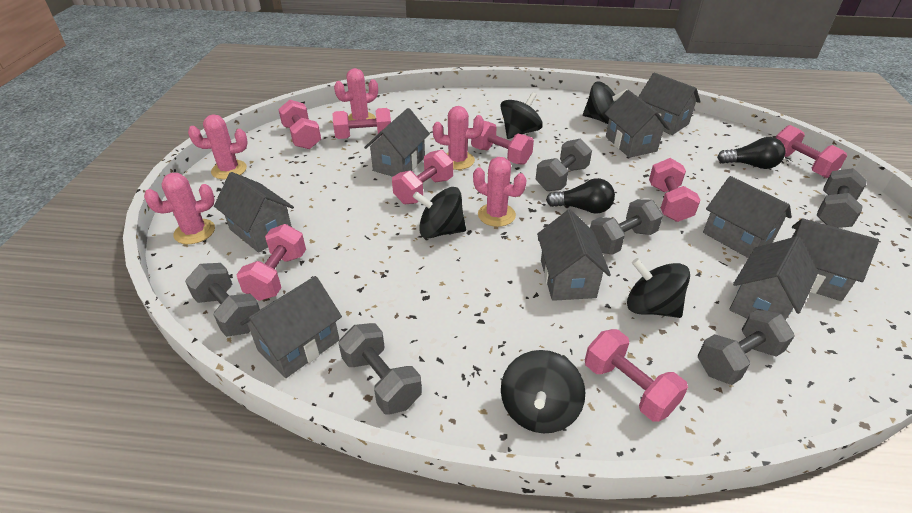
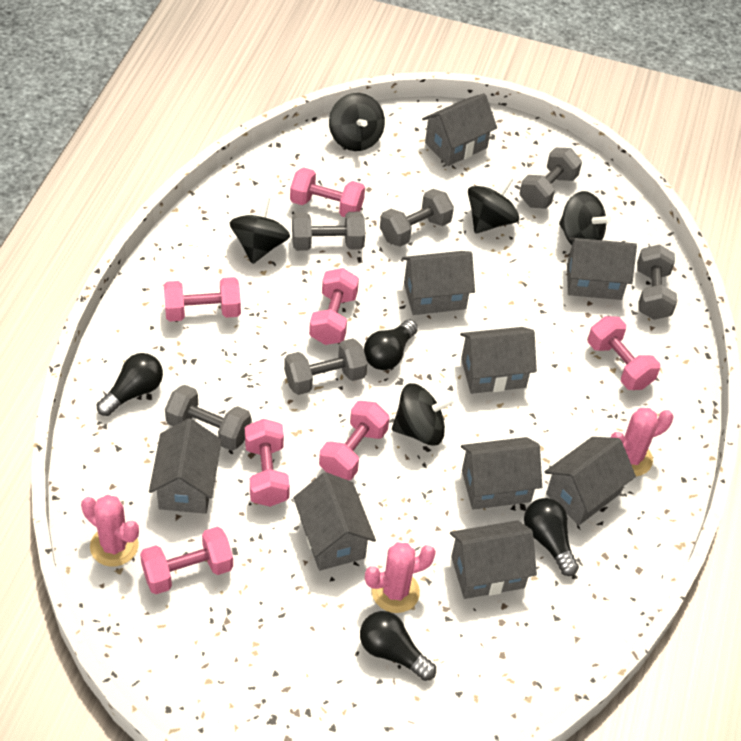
black light bulb: 2 -> 4
pink cactus: 5 -> 3
pink dumbbell: 8 -> 7

